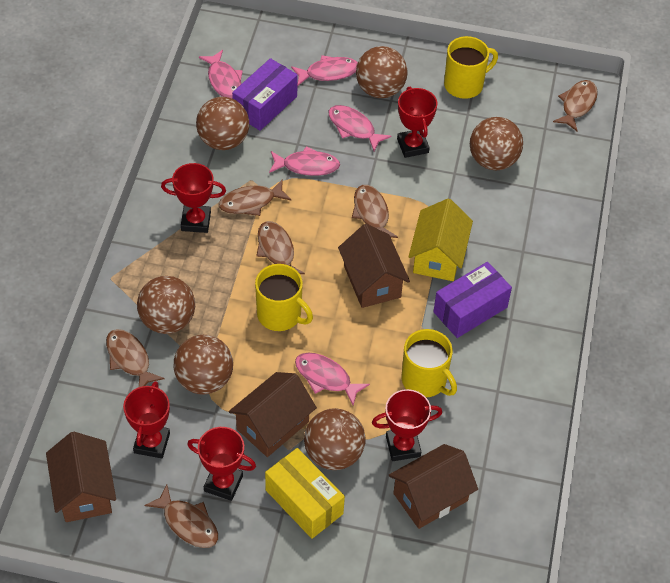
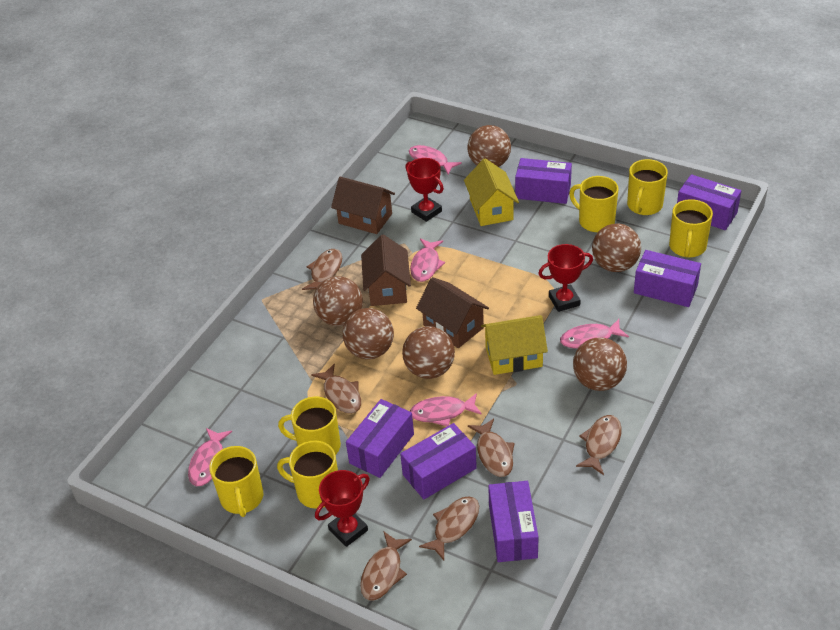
brown house: 4 -> 3
purple box: 2 -> 6
red trophy: 5 -> 3
yellow box: 1 -> 0
yellow house: 1 -> 2
yellow mug: 3 -> 6

